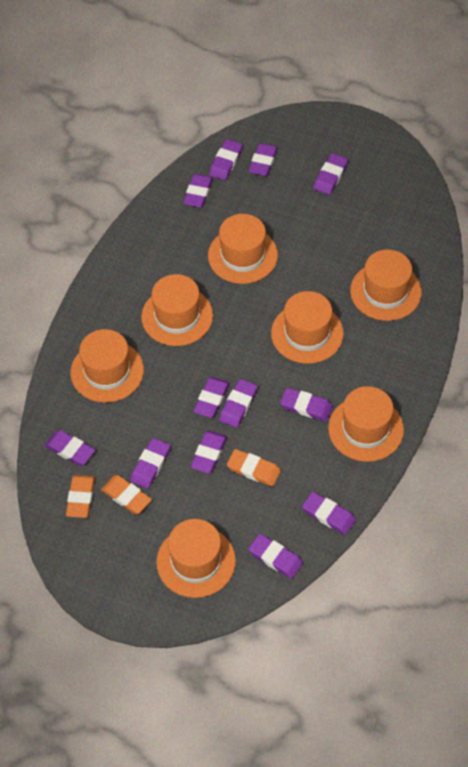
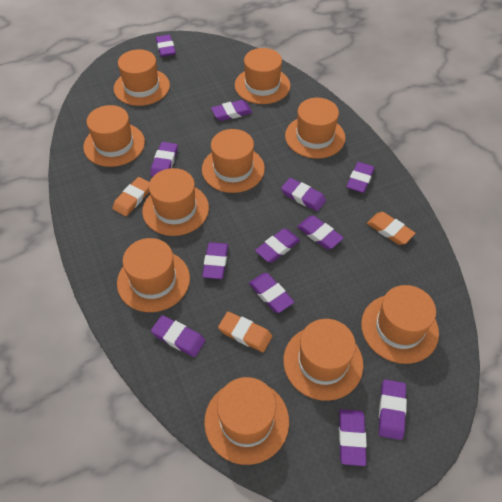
orange hat: 7 -> 10

